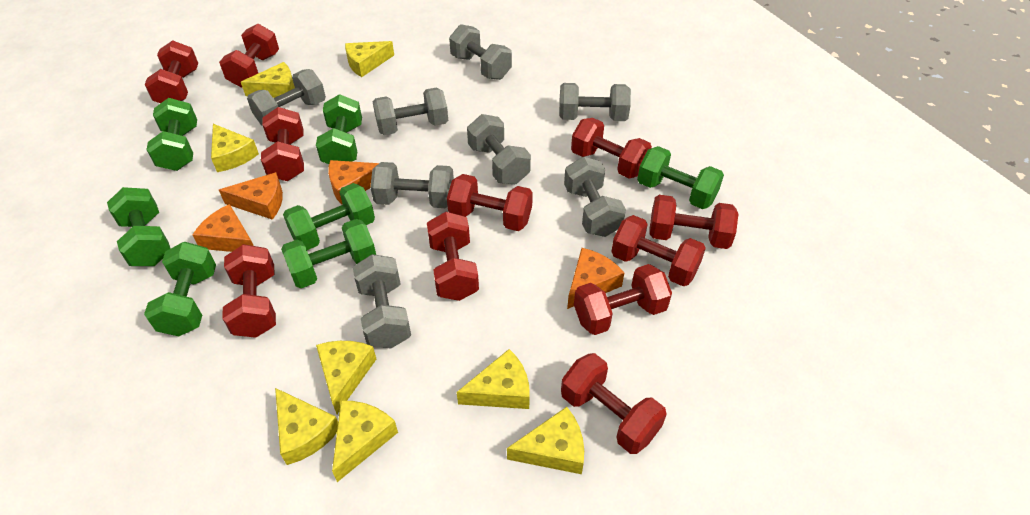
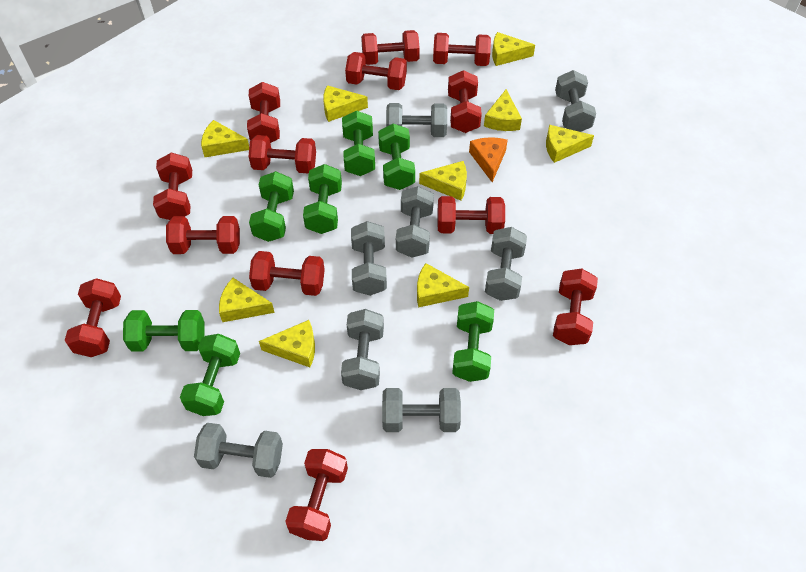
orange cheese: 4 -> 1
red dumbbell: 11 -> 13
yellow cheese: 8 -> 9

